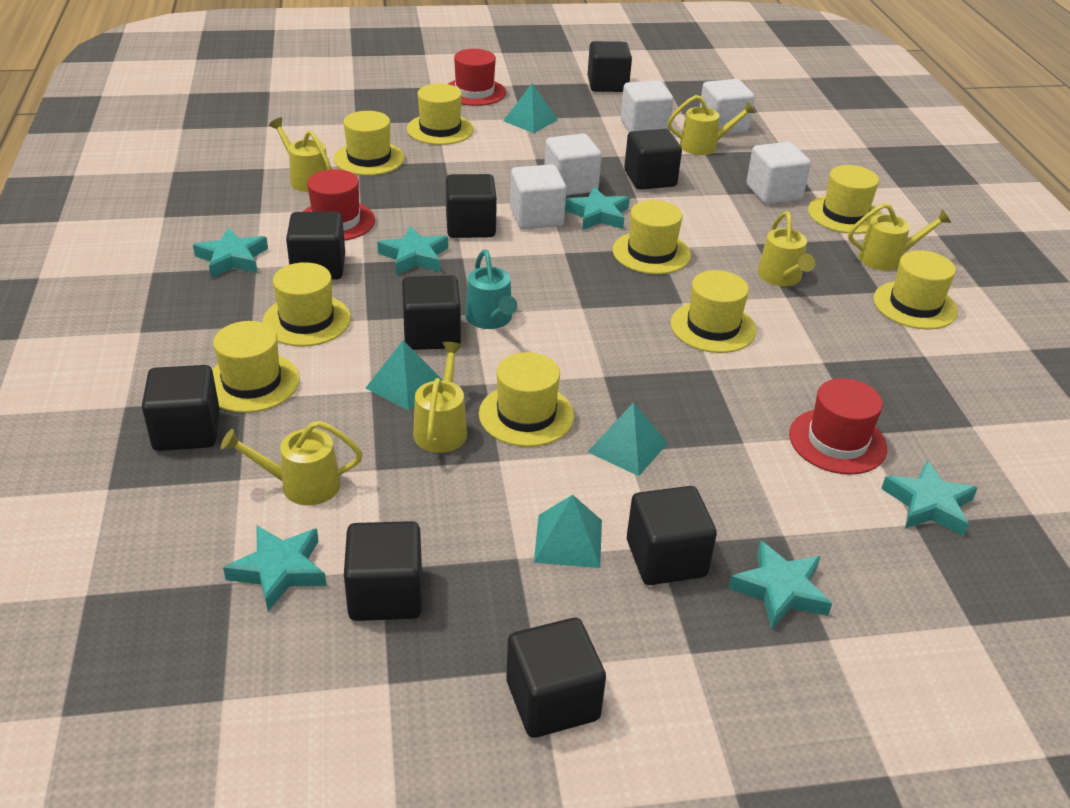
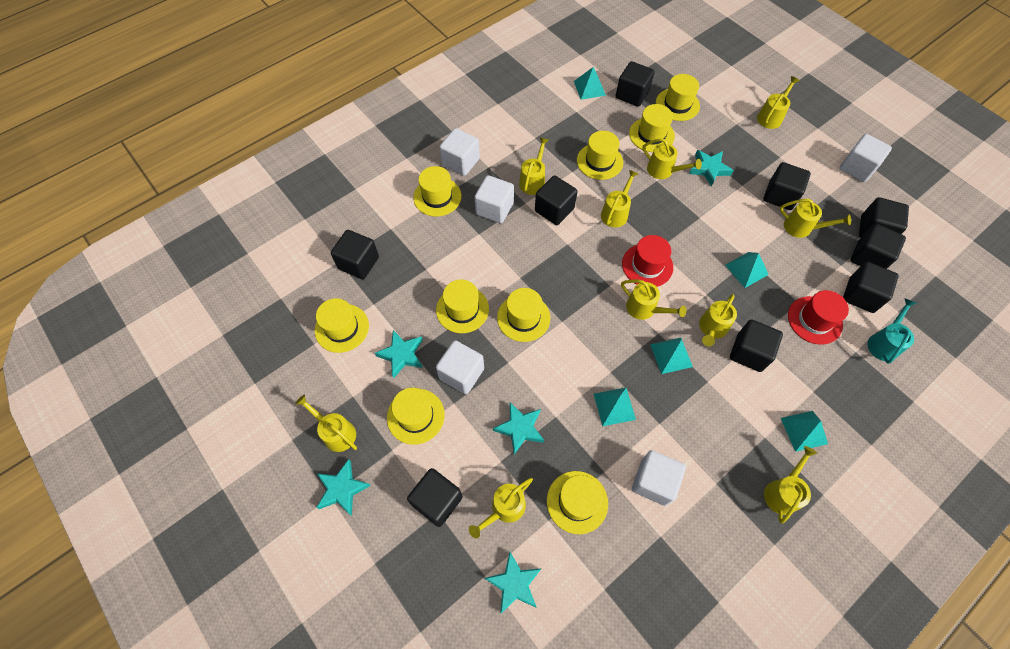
red hat: 3 -> 2
turquoise pyramid: 4 -> 5
turquoise star: 6 -> 5
yellow watering can: 6 -> 10

